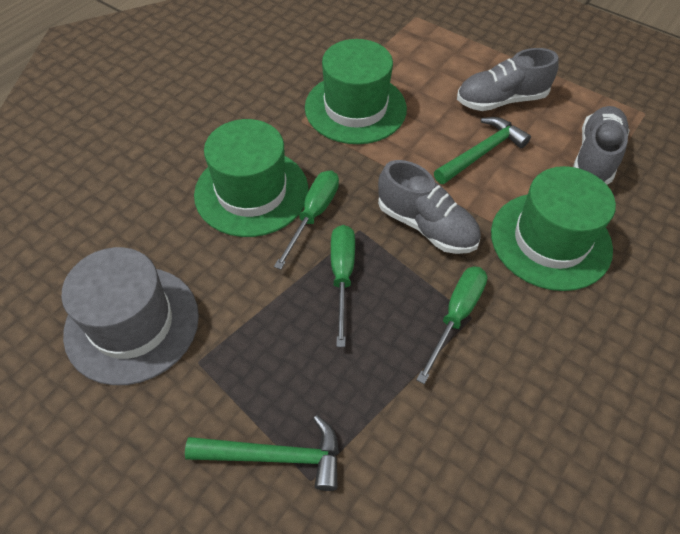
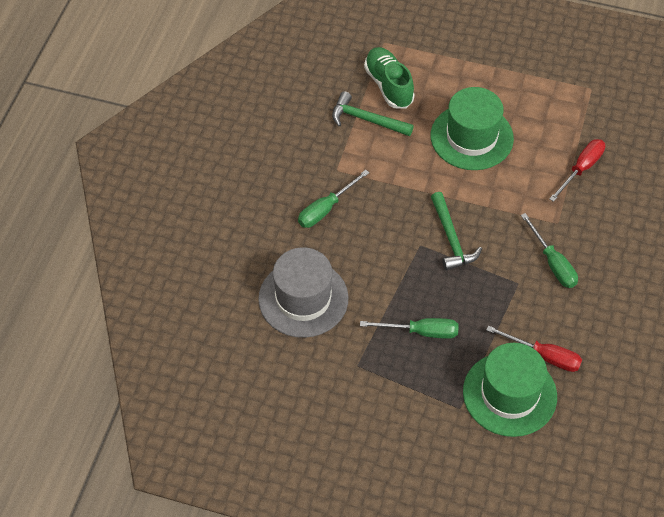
green hat: 3 -> 2
green shoe: 0 -> 1
grey shoe: 3 -> 0
red screwdriver: 0 -> 2

